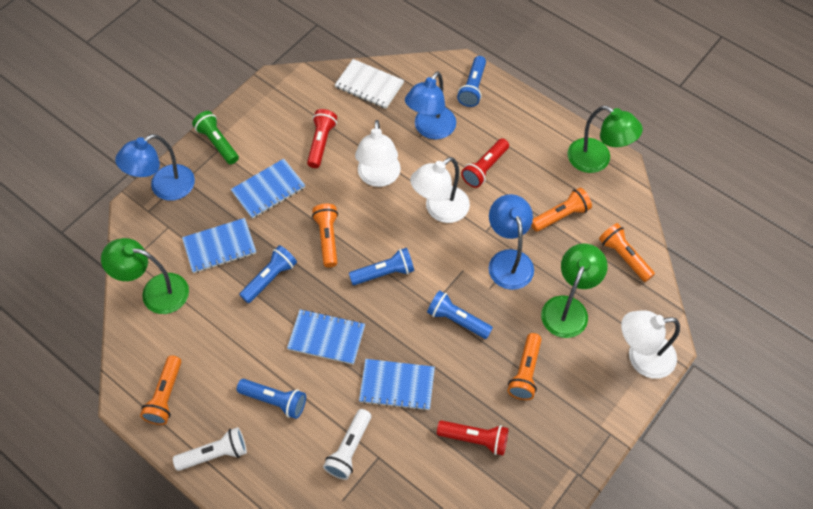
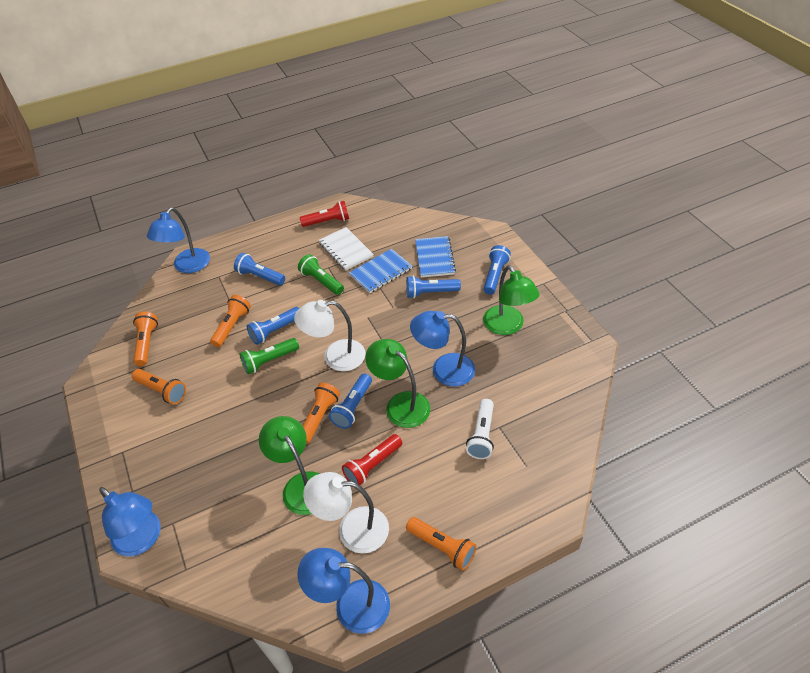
blue lamp: 3 -> 4
blue notebook: 4 -> 2
green flashlight: 1 -> 2
red flashlight: 3 -> 2
white flashlight: 2 -> 1
white lamp: 3 -> 2

